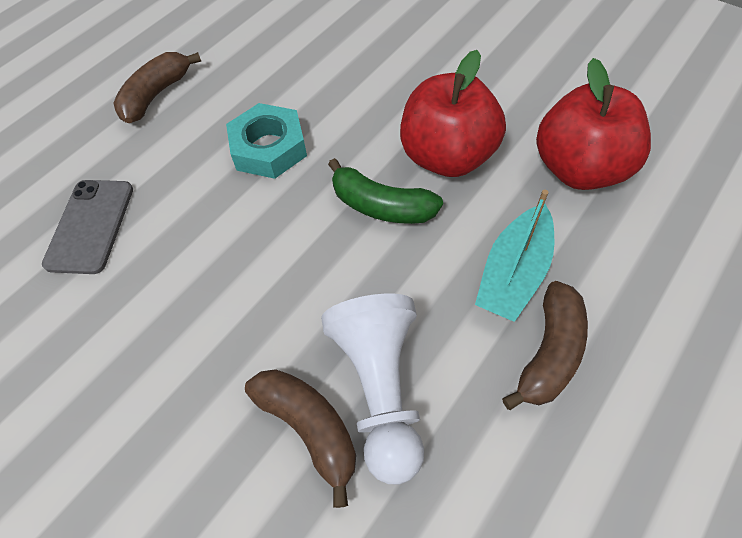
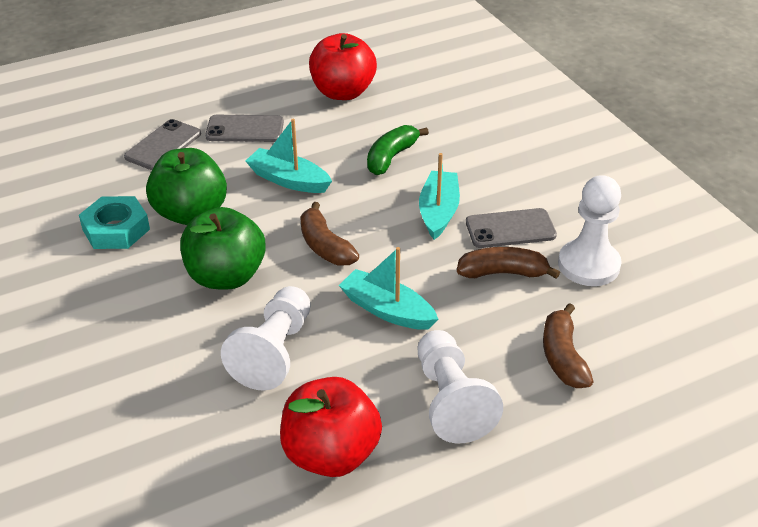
green apple: 0 -> 2
grey phone: 1 -> 3
turquoise boat: 1 -> 3
white pawn: 1 -> 3

